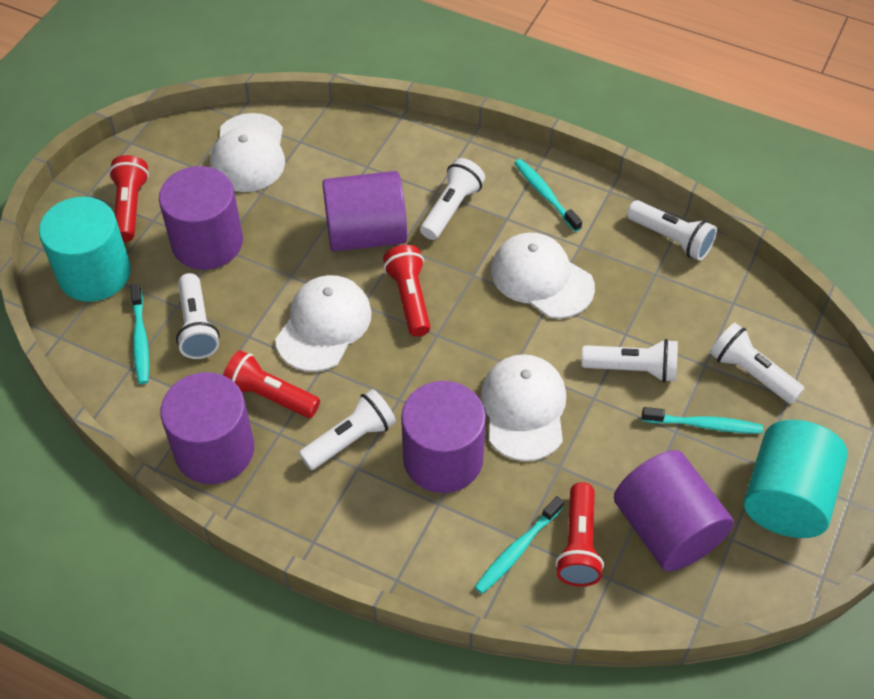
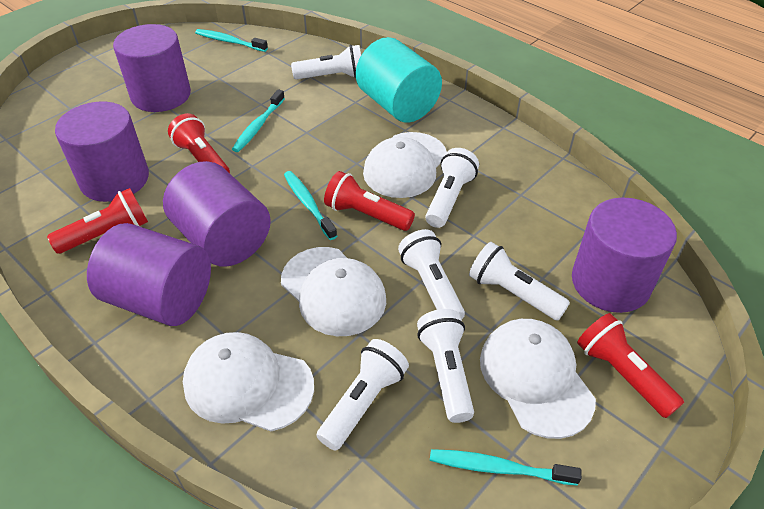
turquoise cylinder: 2 -> 1

